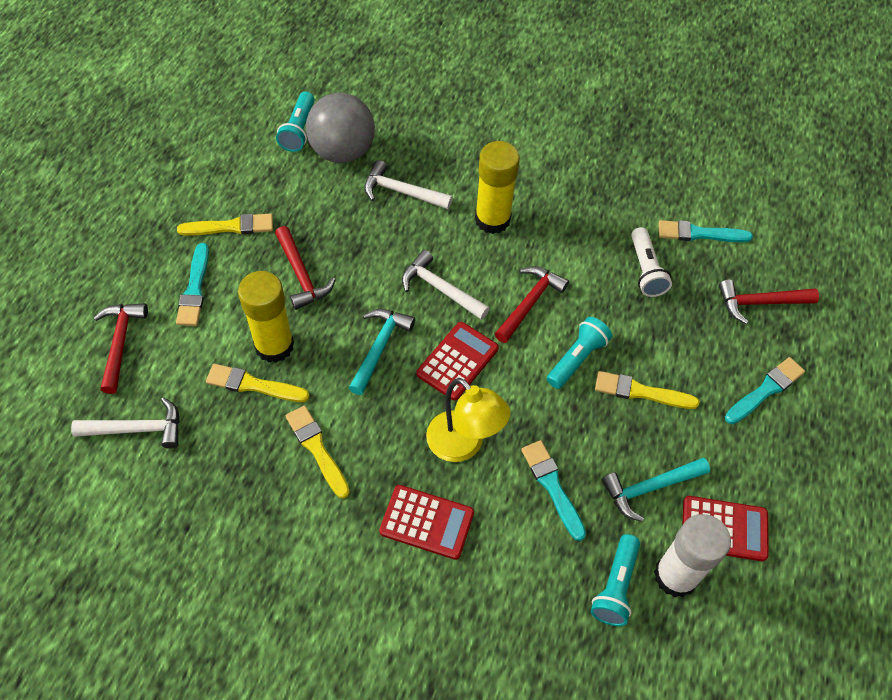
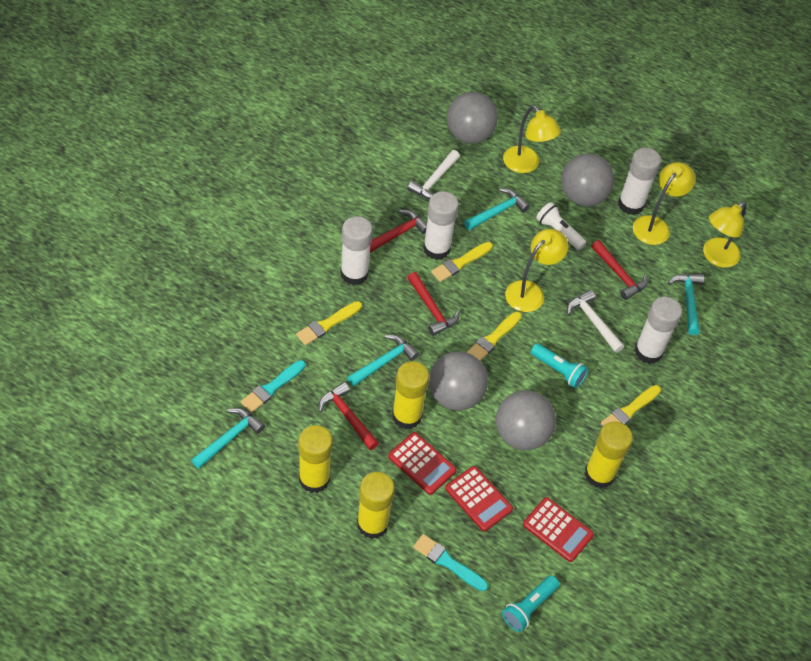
grey ball: 1 -> 4
turquoise brush: 4 -> 2
turquoise flashlight: 3 -> 2
turquoise hammer: 2 -> 4
white glue stick: 1 -> 4
white hammer: 3 -> 2
yellow glue stick: 2 -> 4
yellow lamp: 1 -> 4

